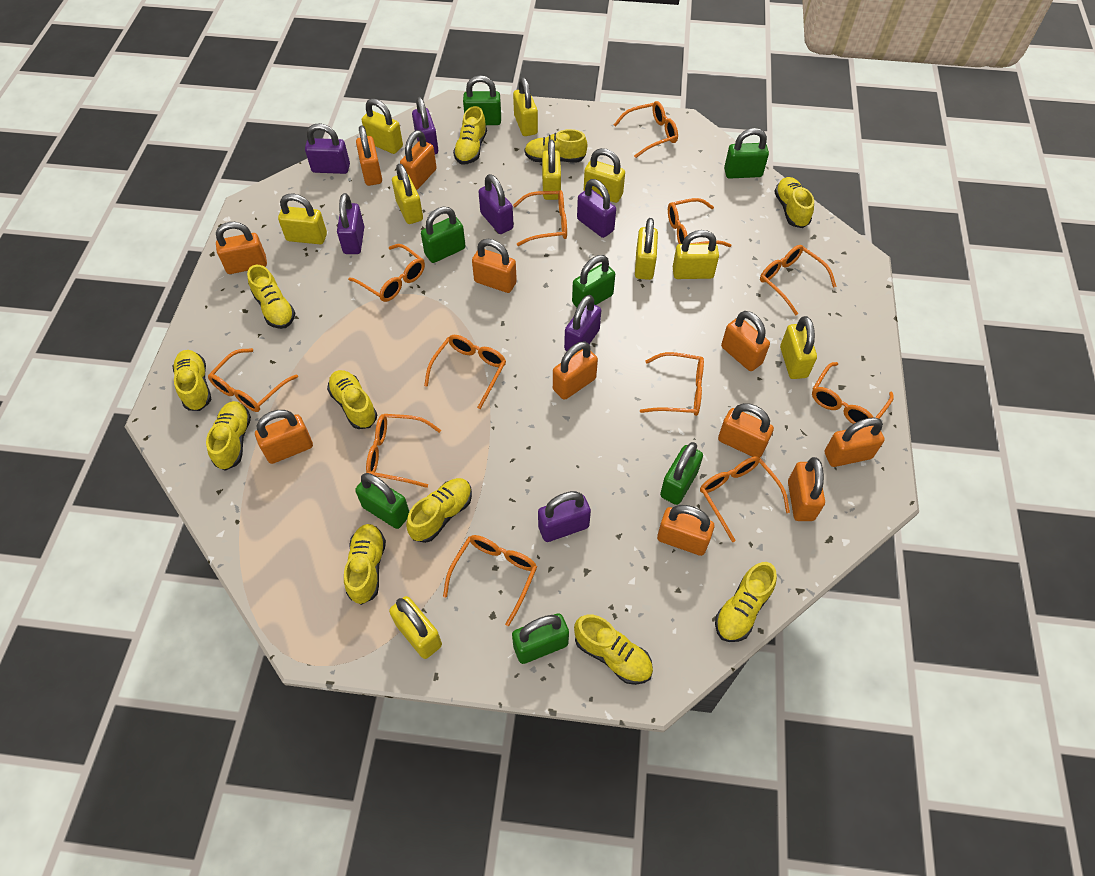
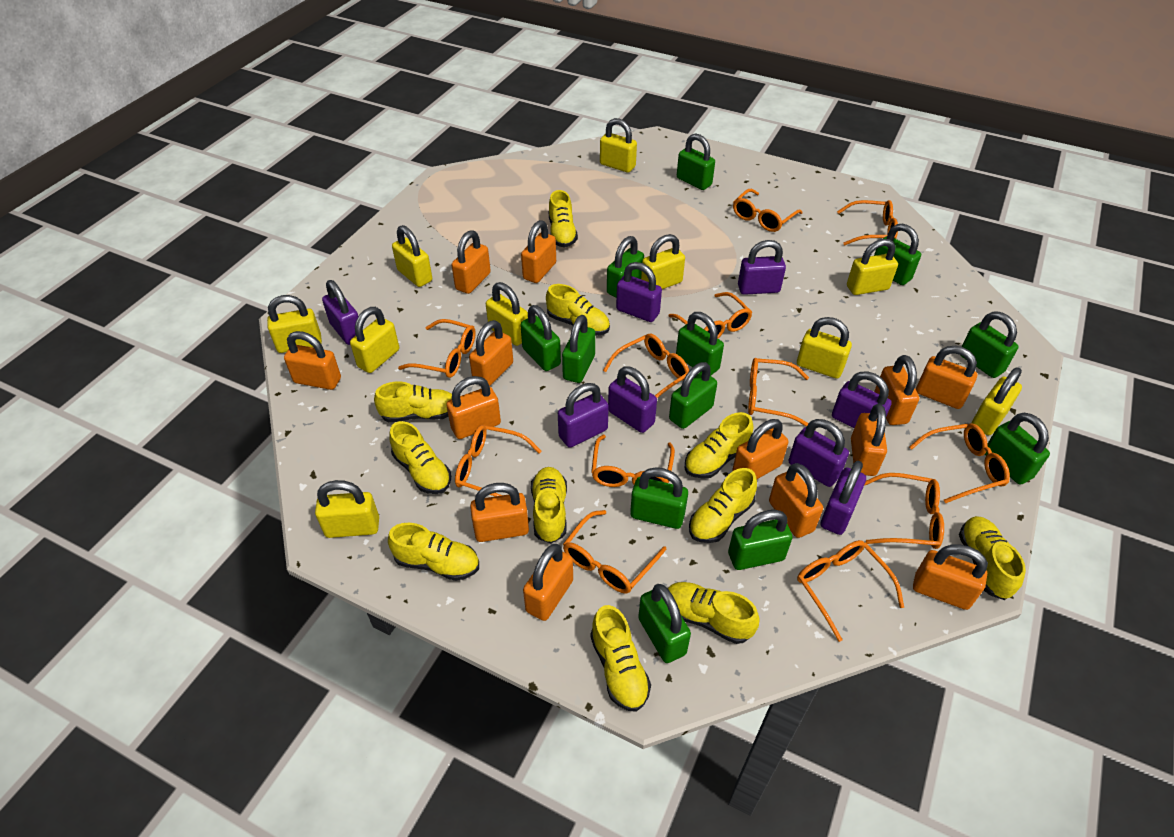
green padlock: 7 -> 12
orange padlock: 11 -> 13
purple padlock: 7 -> 8

